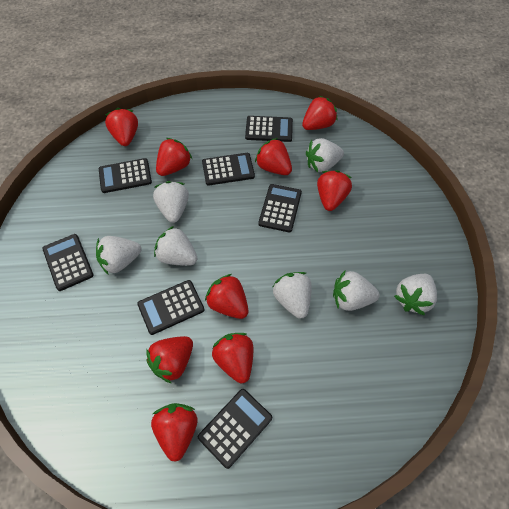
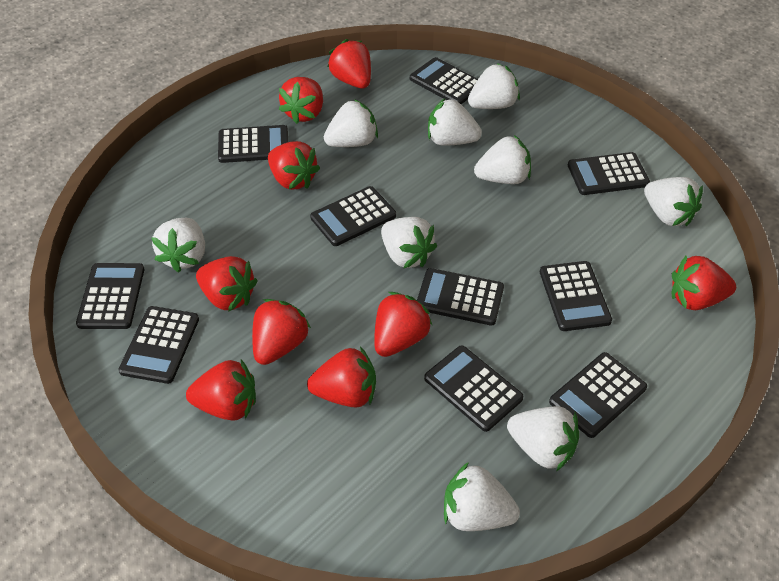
black calculator: 7 -> 10
white strawberry: 7 -> 9

